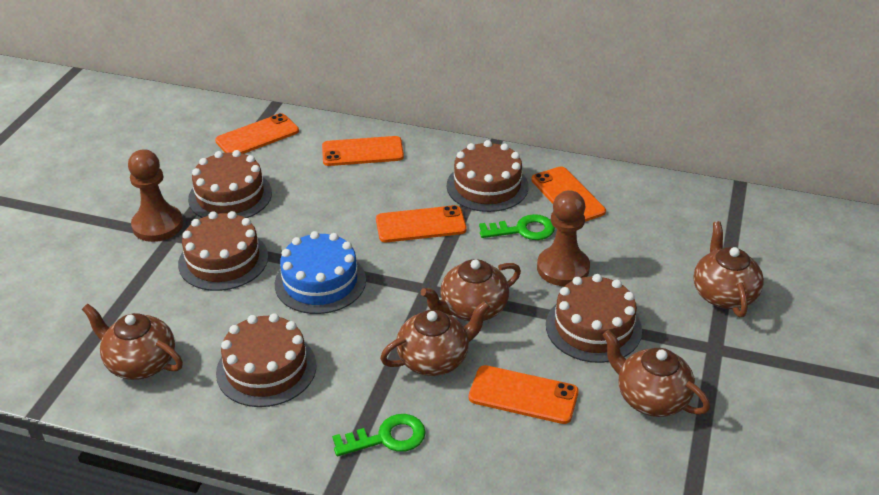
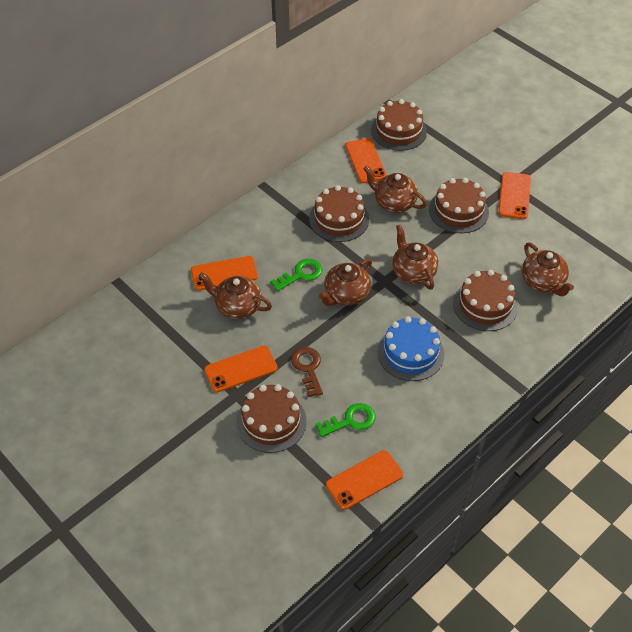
brown key: 0 -> 1
brown pawn: 2 -> 0

